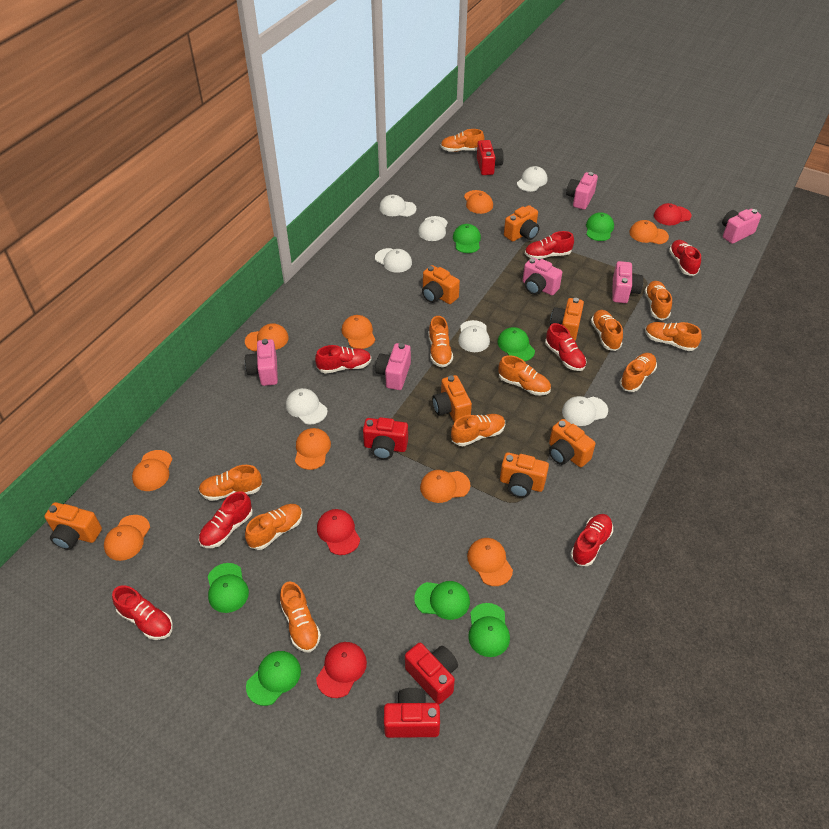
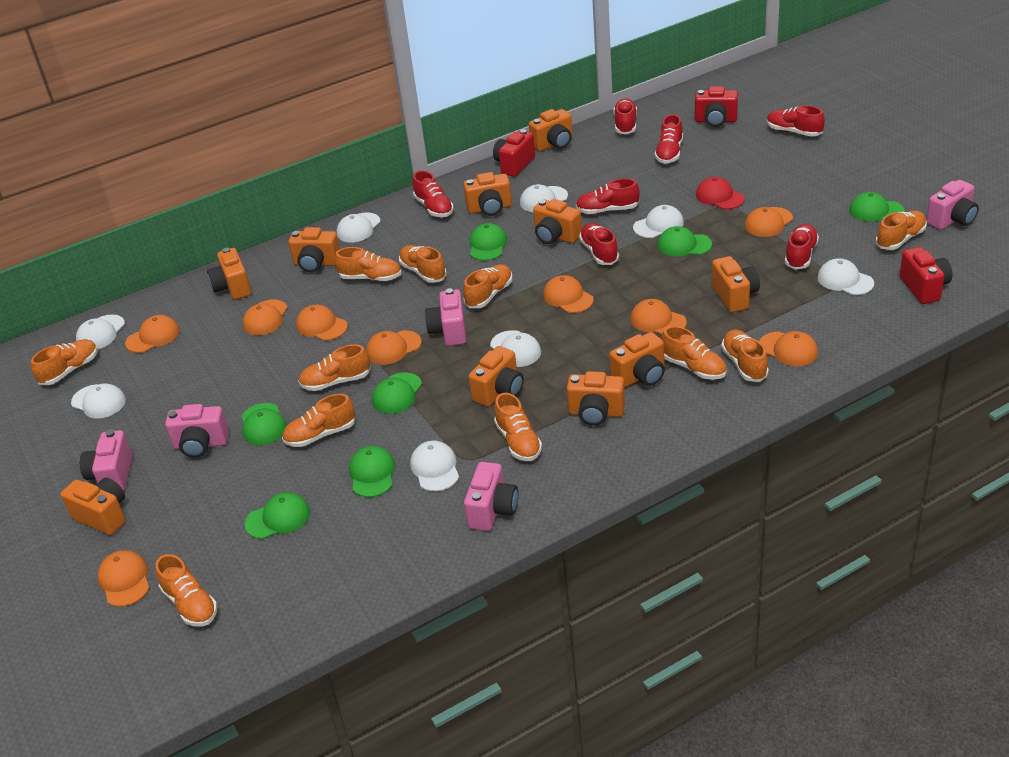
orange camera: 7 -> 10
pink camera: 6 -> 5
red camera: 4 -> 3
red cap: 3 -> 1
white cap: 7 -> 8

